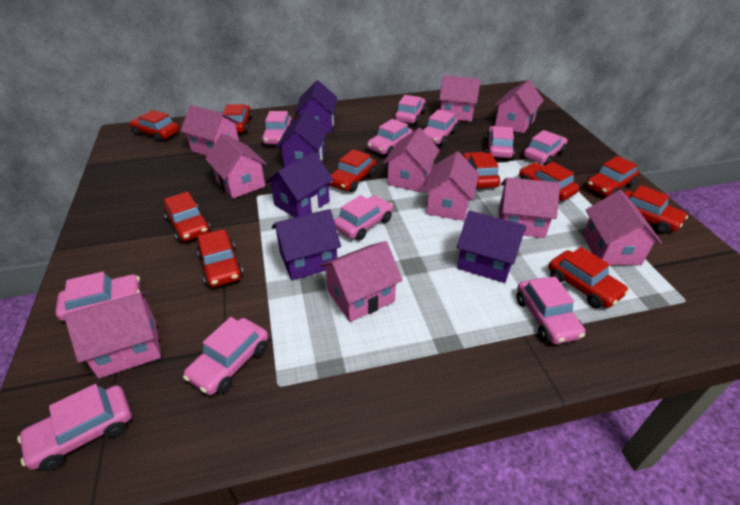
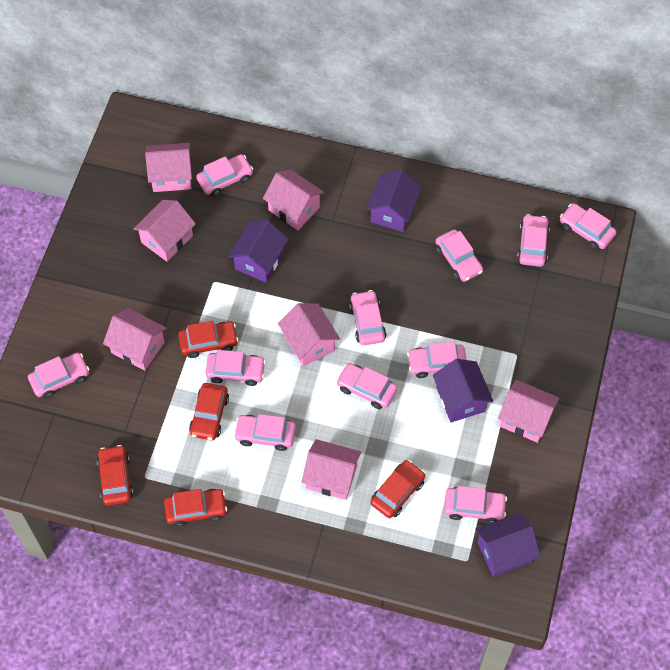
pink house: 10 -> 7
purple house: 5 -> 4
red car: 10 -> 5

